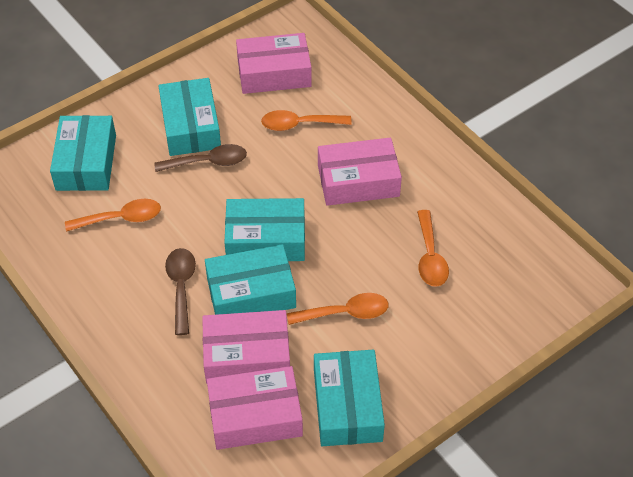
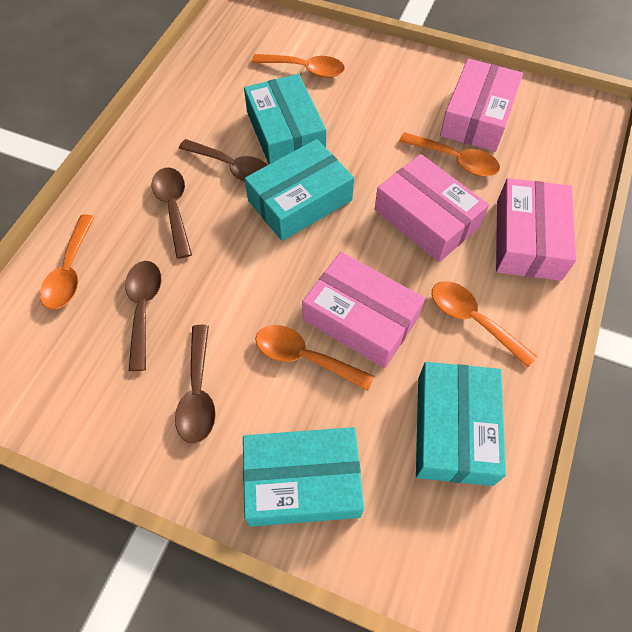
brown spoon: 2 -> 4
orange spoon: 4 -> 5
turquoise box: 5 -> 4

